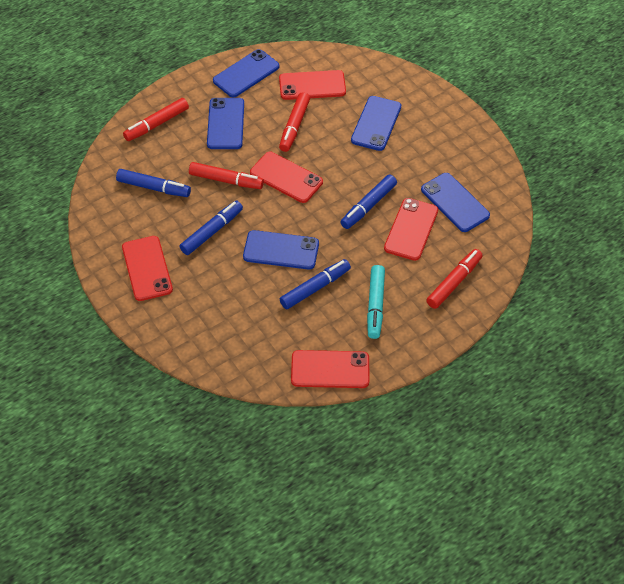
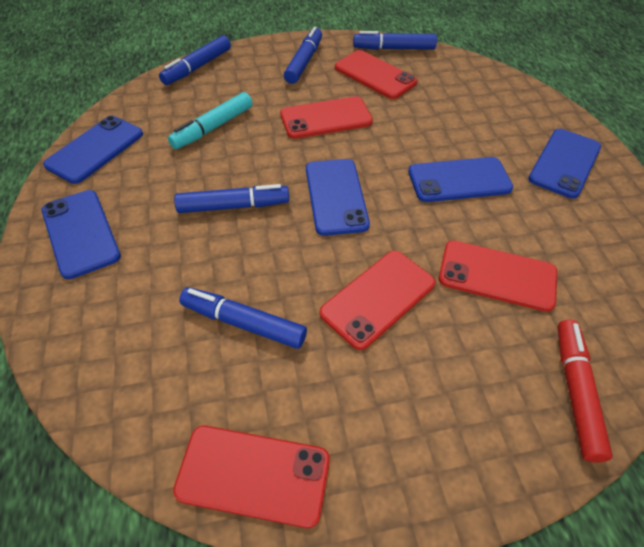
blue marker: 4 -> 5
red marker: 4 -> 1

